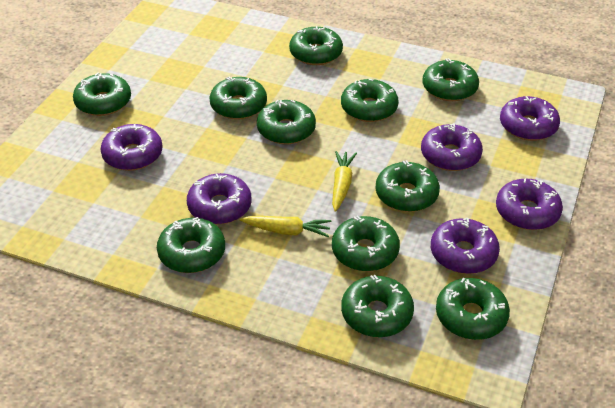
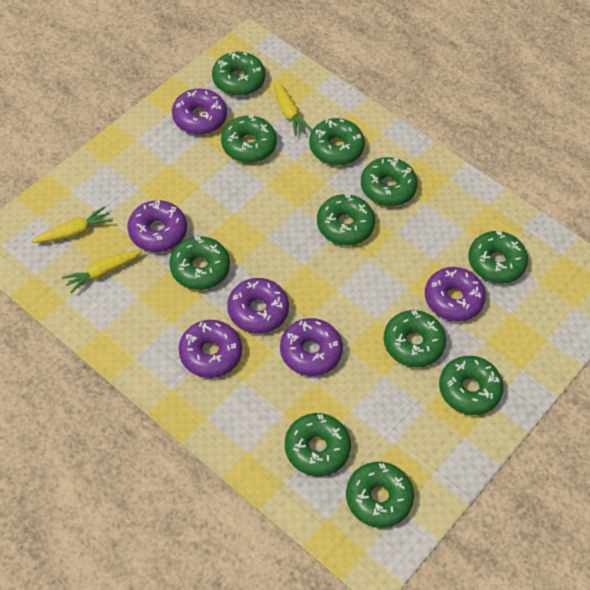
yellow carrot: 2 -> 3

